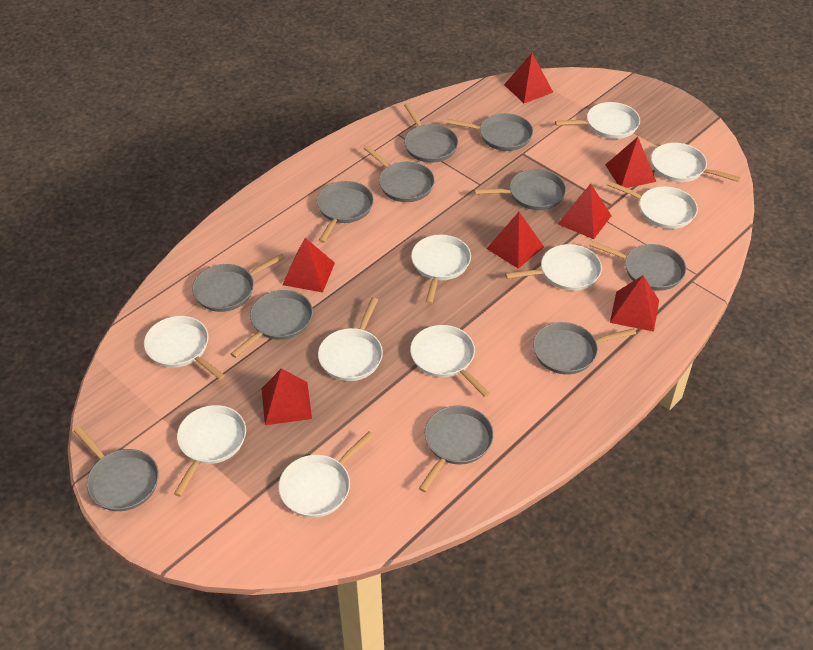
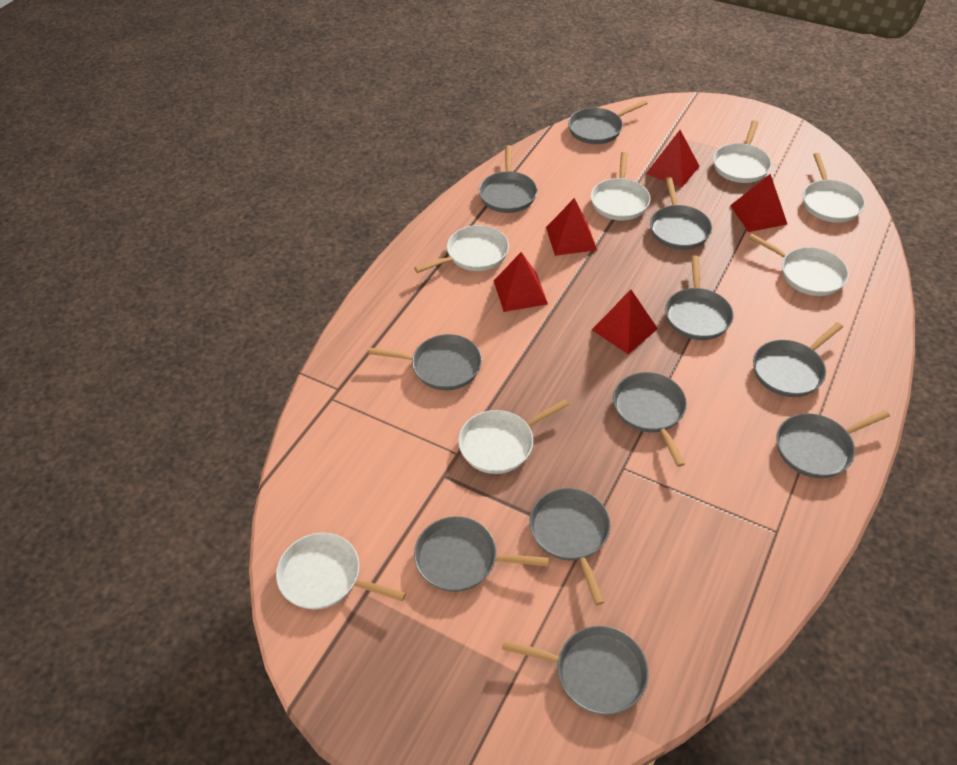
red pyramid: 7 -> 5
white pan: 10 -> 7

